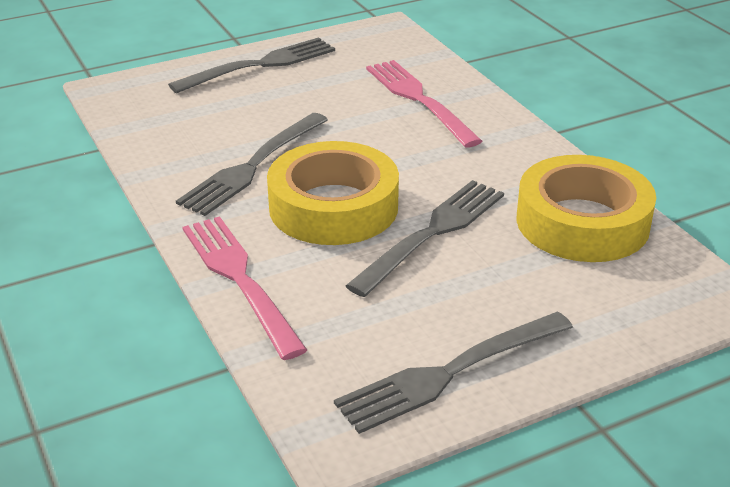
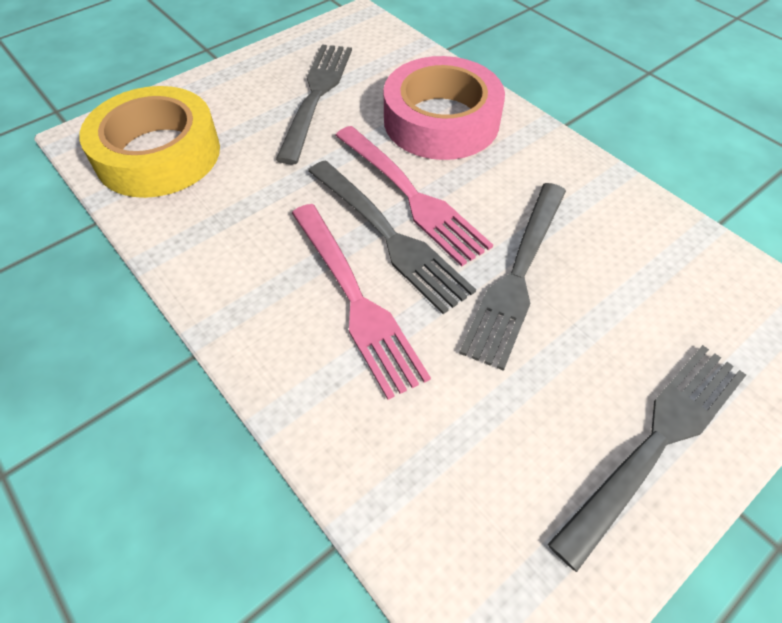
pink tape: 0 -> 1
yellow tape: 2 -> 1

